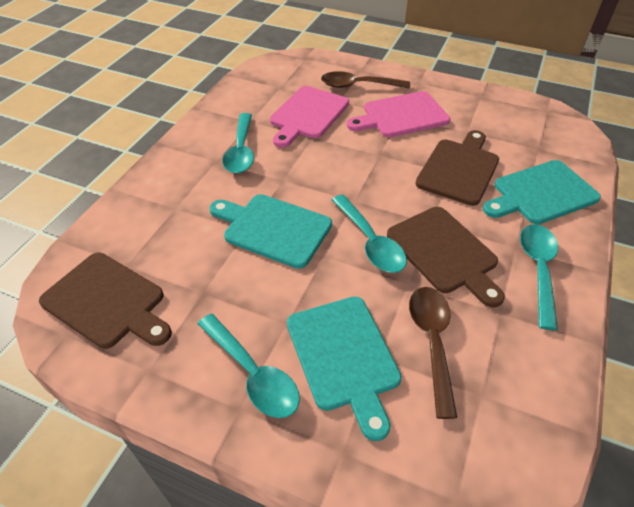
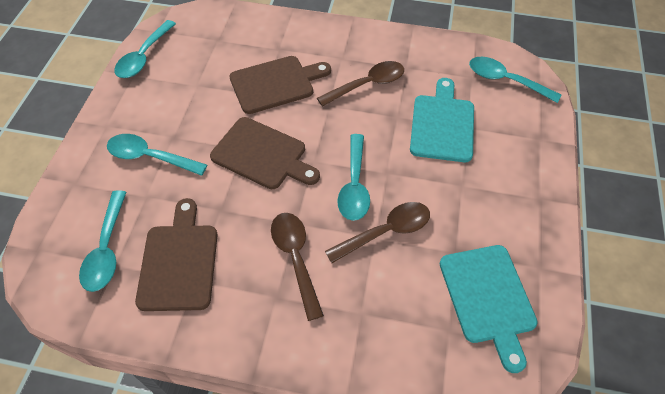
brown spoon: 2 -> 3
pink cutting board: 2 -> 0
turquoise cutting board: 3 -> 2
turquoise spoon: 4 -> 5

